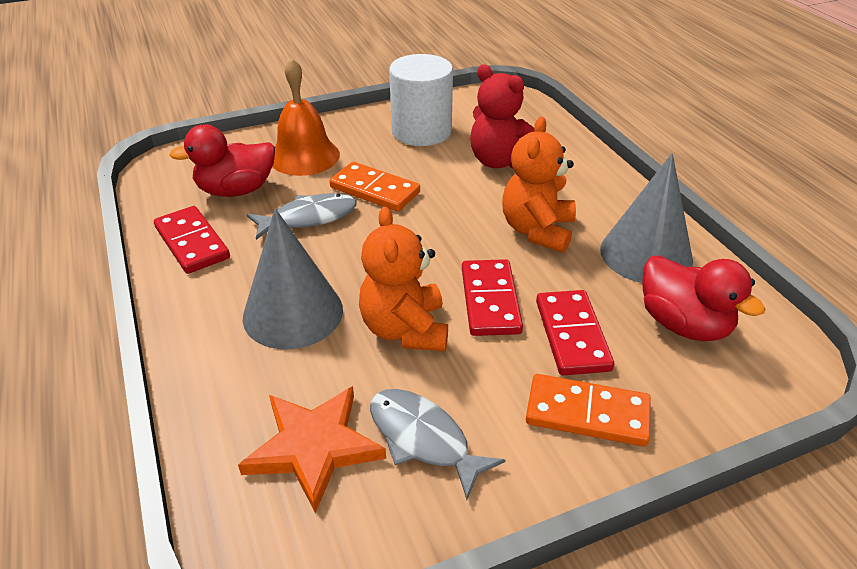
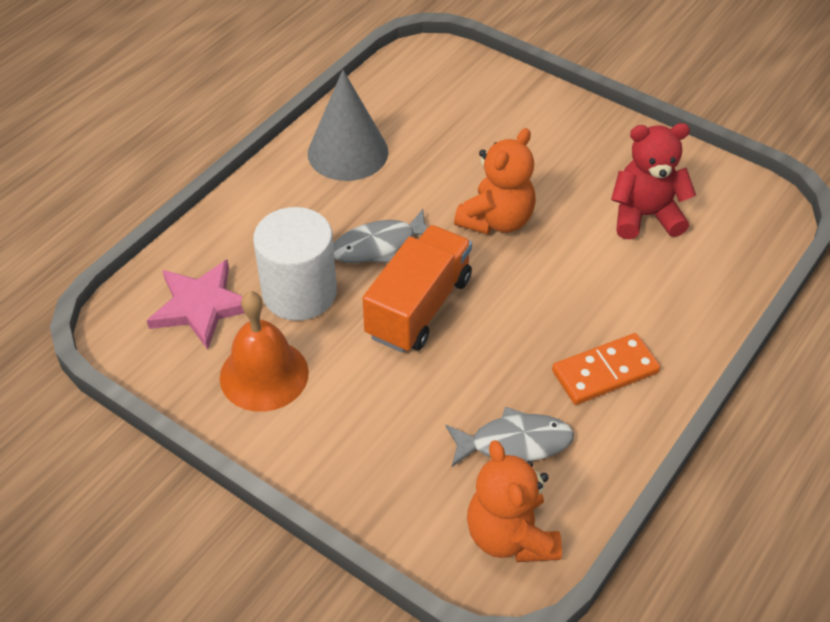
grey cone: 2 -> 1
orange domino: 2 -> 1
orange star: 1 -> 0
orange truck: 0 -> 1
pink star: 0 -> 1
red domino: 3 -> 0
red duck: 2 -> 0

